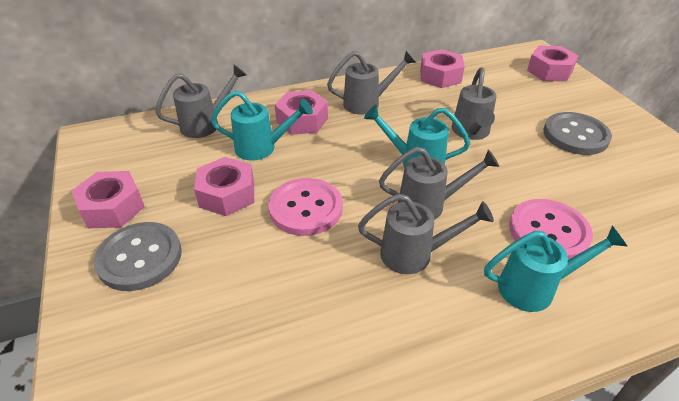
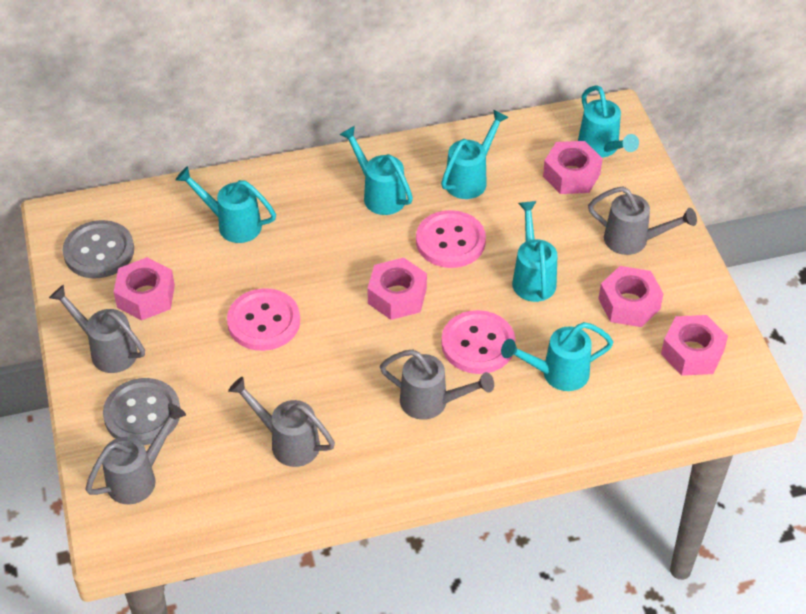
pink button: 2 -> 3
turquoise watering can: 3 -> 6

